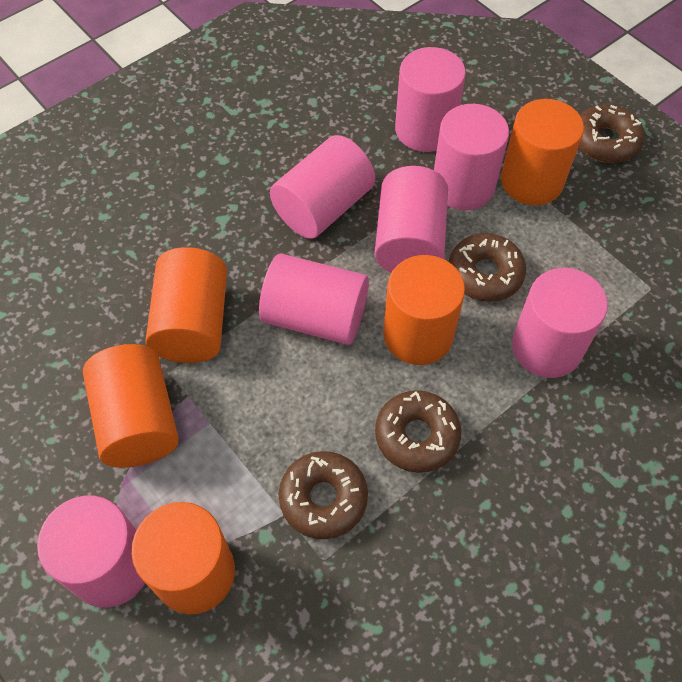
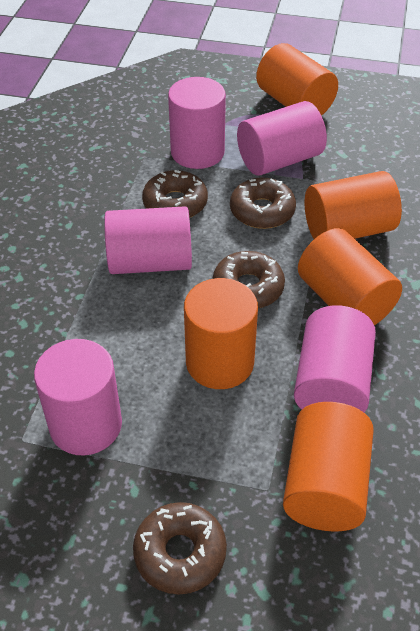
pink cylinder: 7 -> 5

